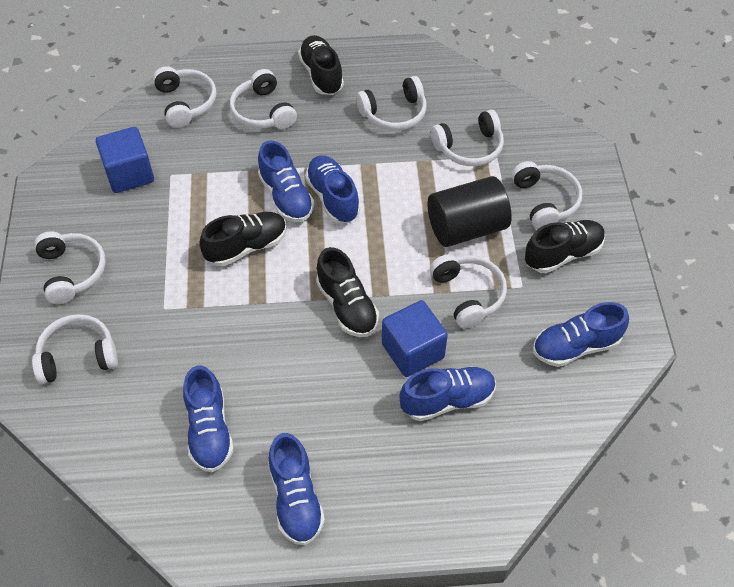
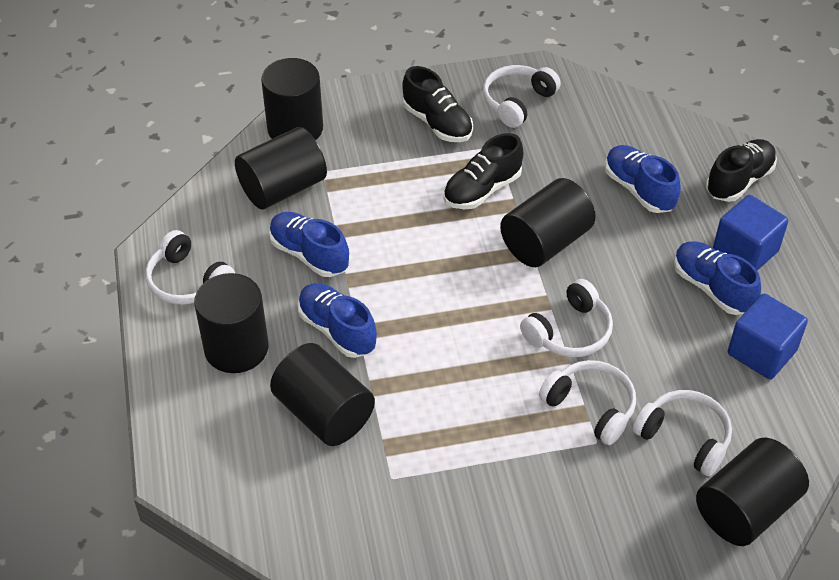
black cylinder: 1 -> 6
black shoe: 4 -> 3
blue shoe: 6 -> 4
white headphones: 8 -> 5

